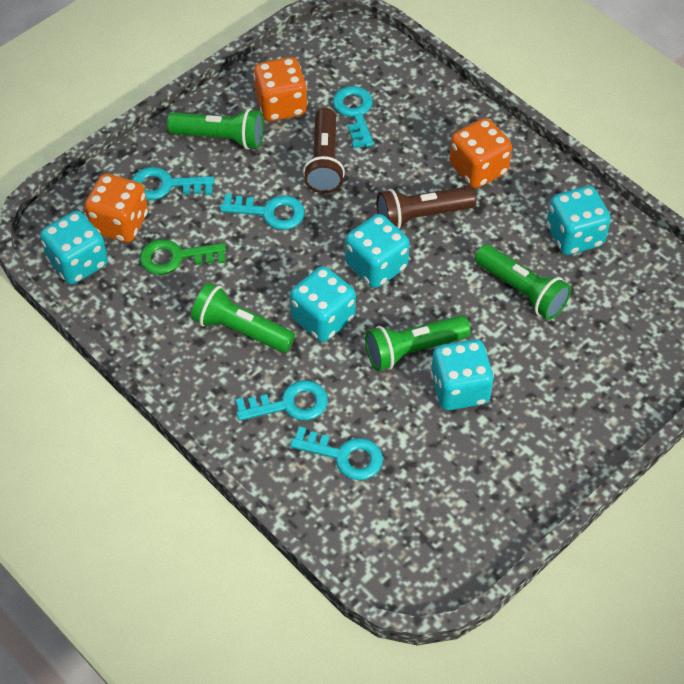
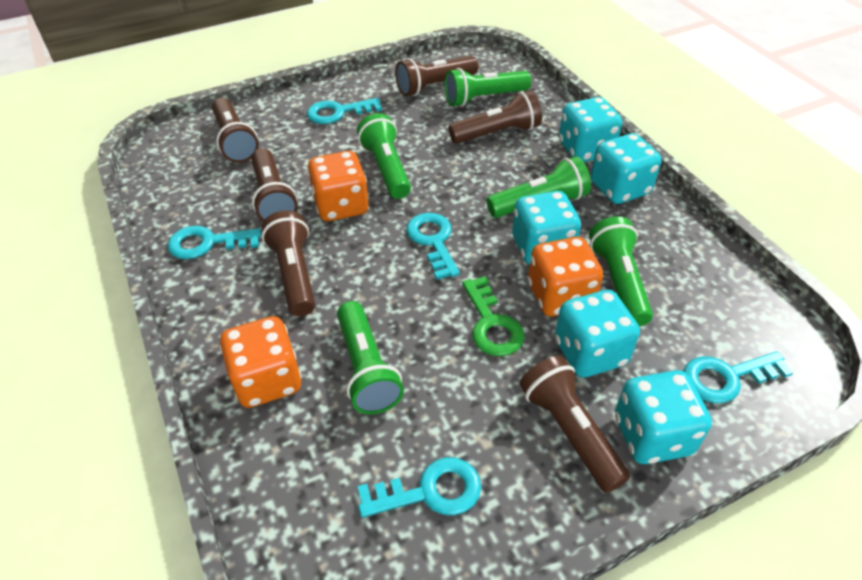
brown flashlight: 2 -> 6
green flashlight: 4 -> 5

